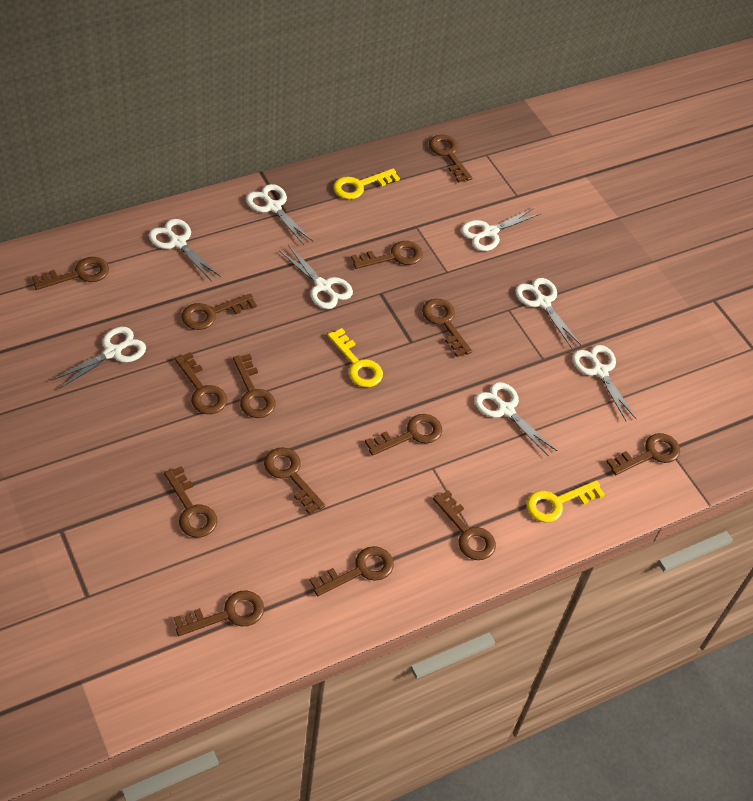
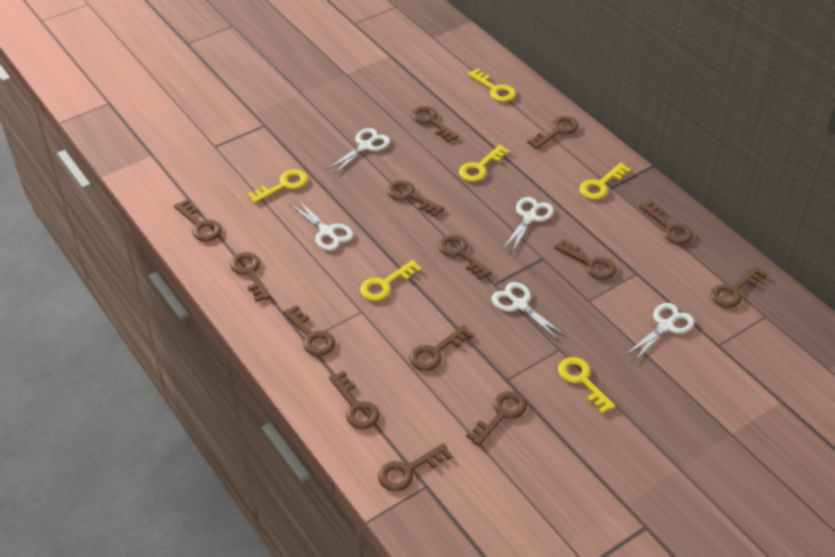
white scissors: 8 -> 5
yellow key: 3 -> 6

